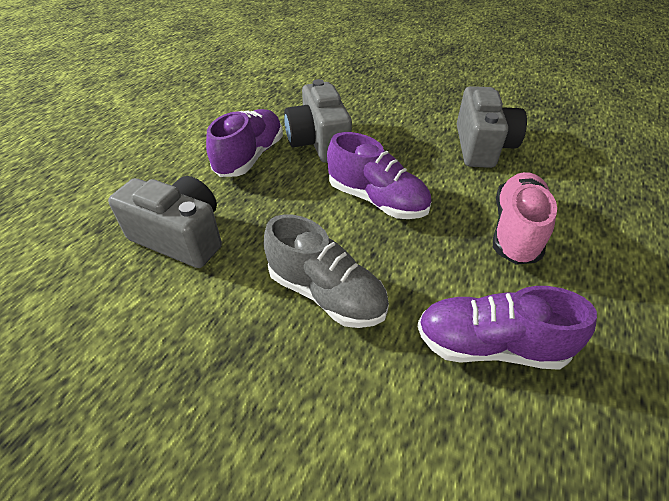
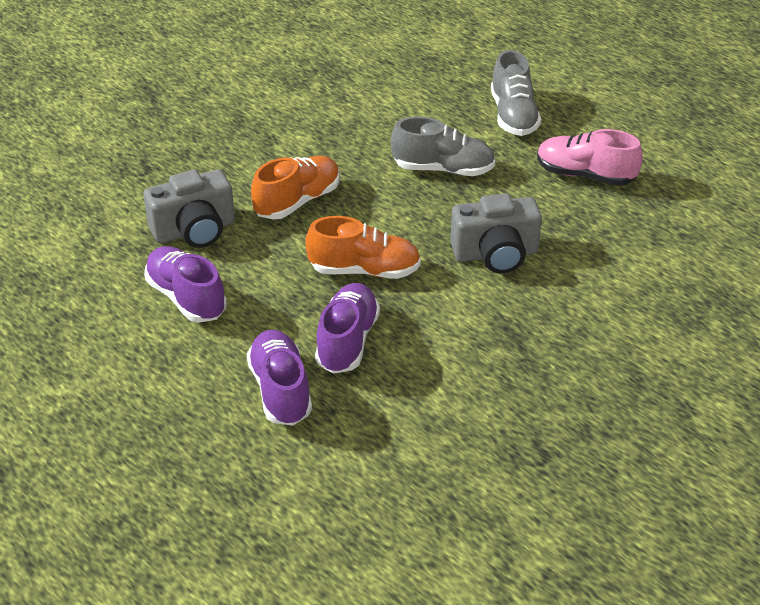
grey camera: 3 -> 2
grey shoe: 1 -> 2
orange shoe: 0 -> 2

